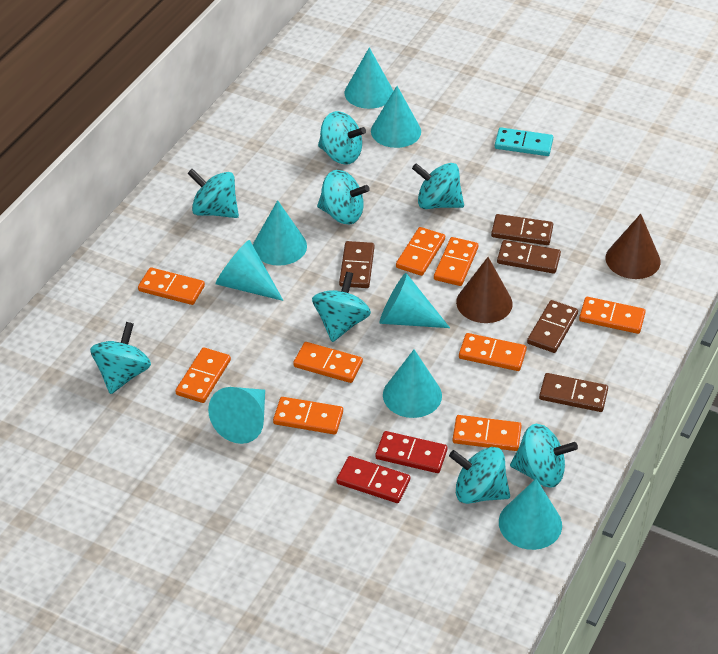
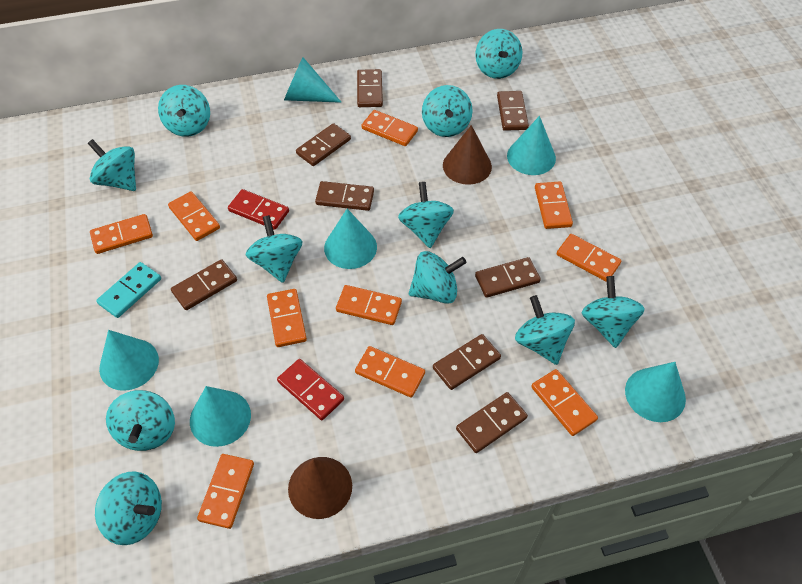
brown domino: 5 -> 8
orange domino: 9 -> 10
turquoise cone: 8 -> 6
turquoise spinning top: 8 -> 11

